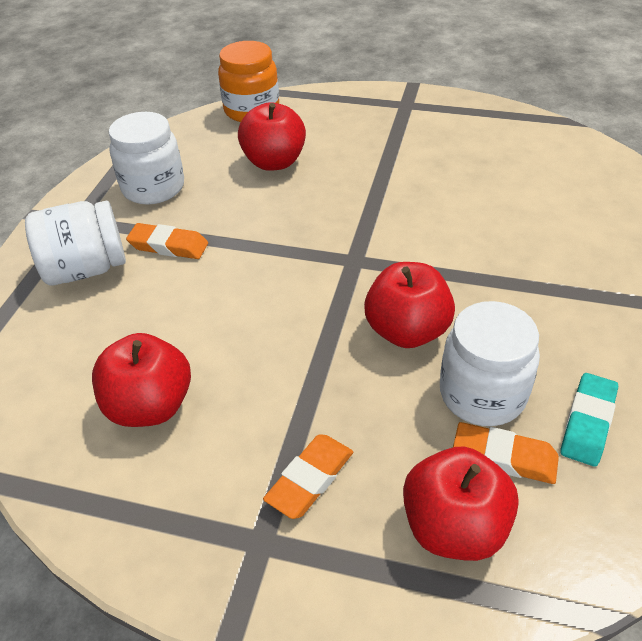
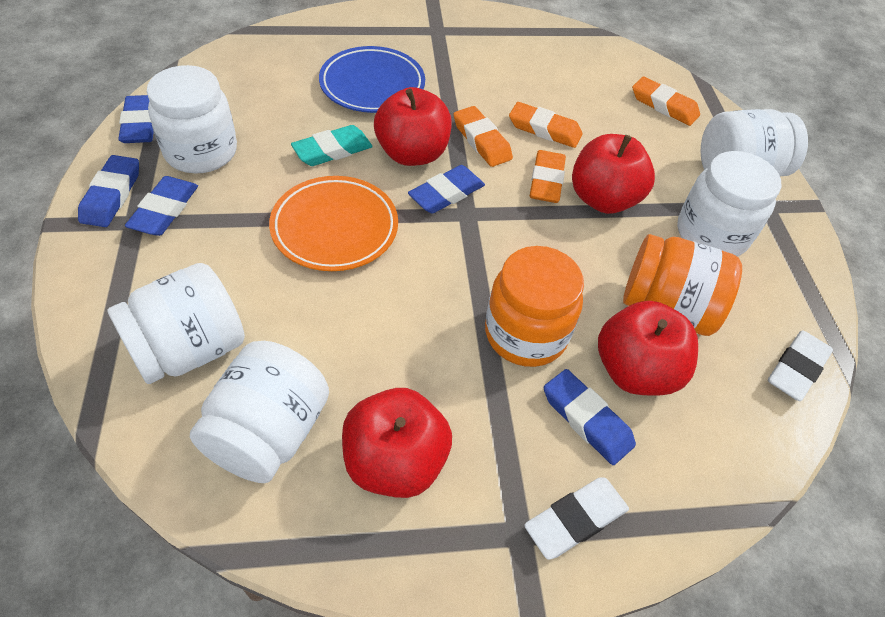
blue eraser: 0 -> 5
blue plate: 0 -> 1
orange eraser: 3 -> 4
orange jar: 1 -> 2
orange plate: 0 -> 1
white eraser: 0 -> 2
white jar: 3 -> 5

